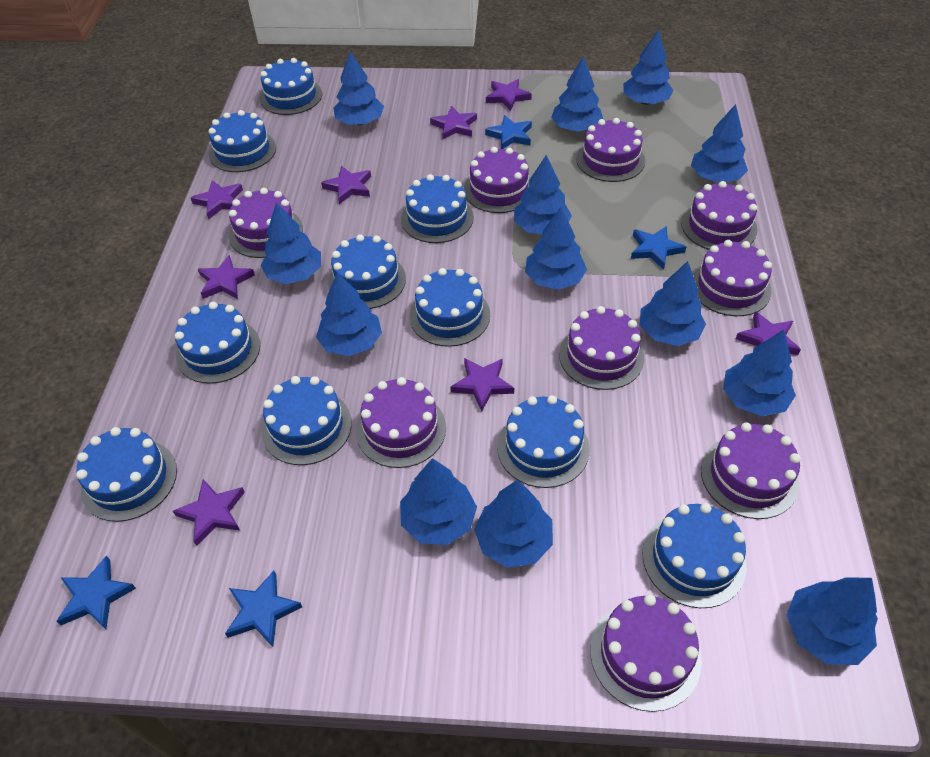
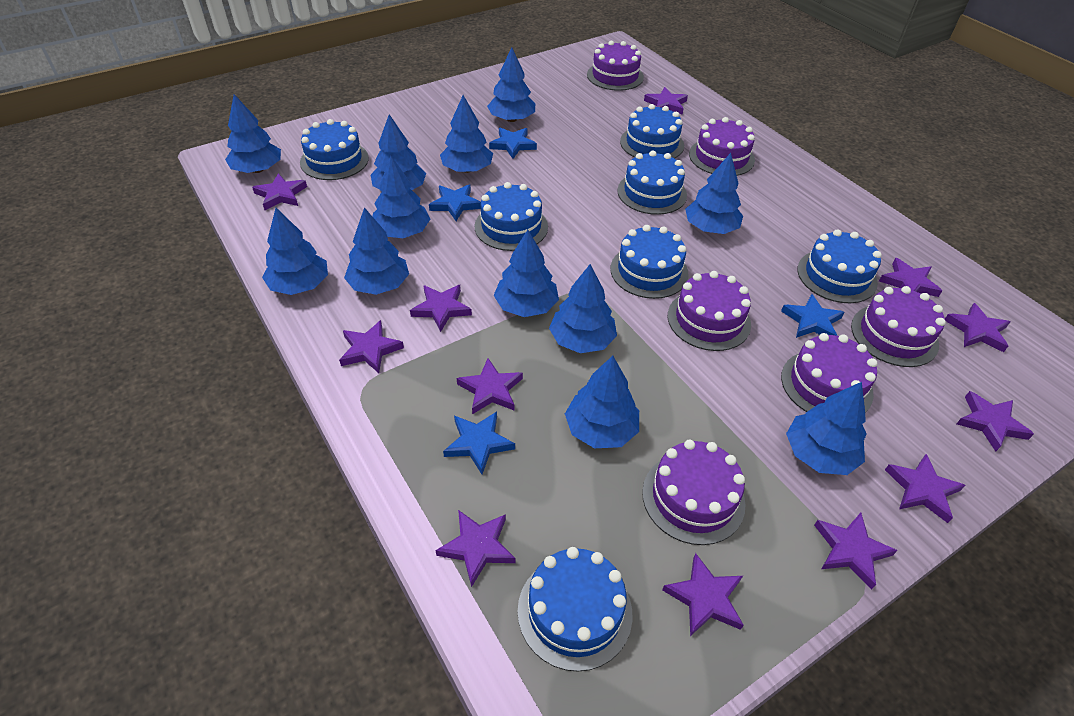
blue cake: 10 -> 7
blue tree: 13 -> 12
purple cake: 9 -> 6
purple star: 8 -> 12

